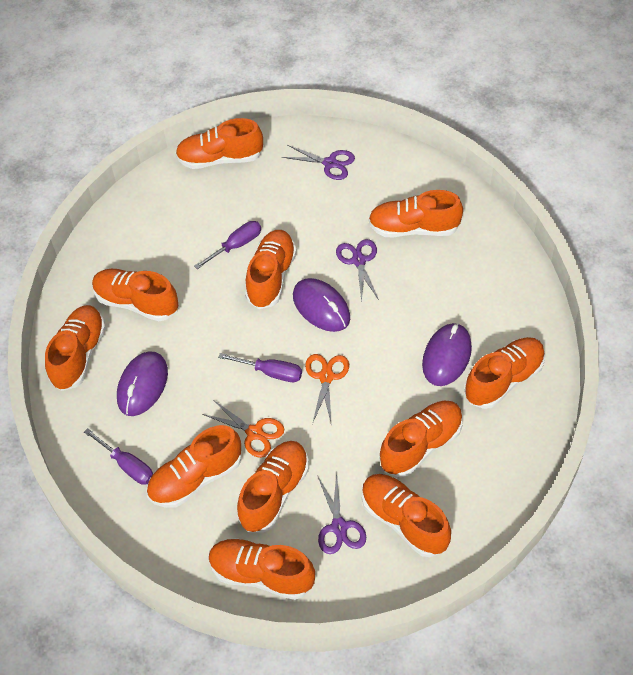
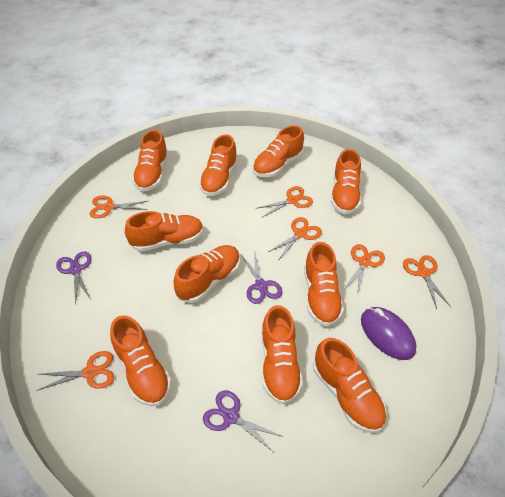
orange scissors: 2 -> 6
orange shoe: 11 -> 10
purple mouse: 3 -> 1
purple screwdriver: 3 -> 0

